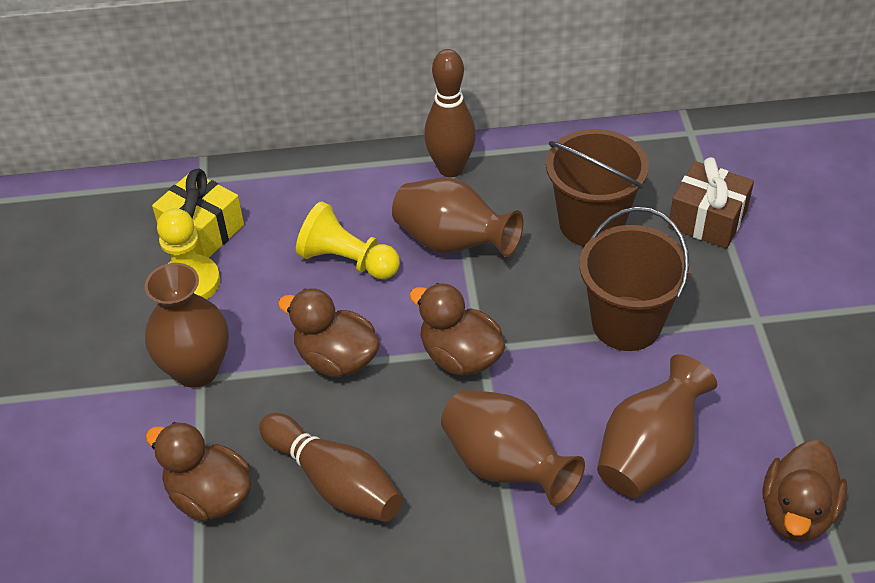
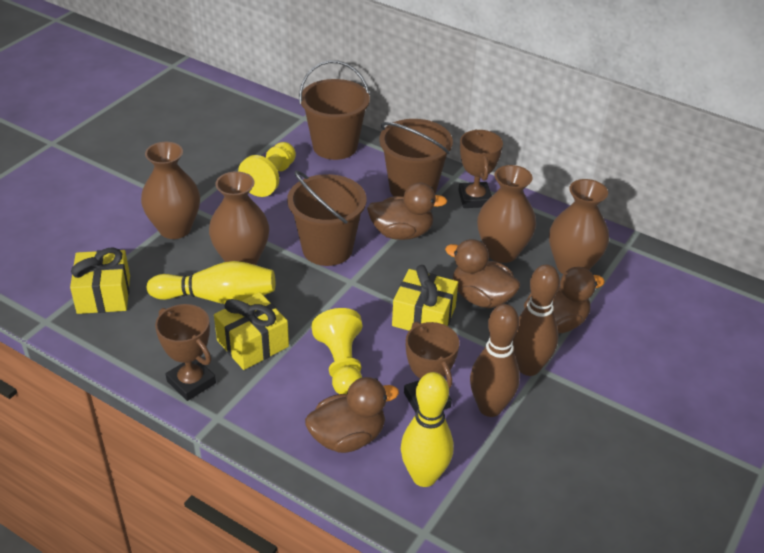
brown bucket: 2 -> 3
brown gift: 1 -> 0
brown trophy: 0 -> 3
yellow bowling pin: 0 -> 2
yellow gift: 1 -> 3

